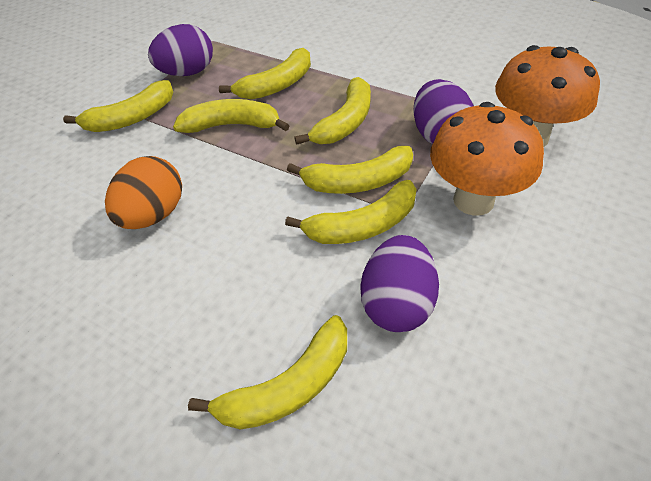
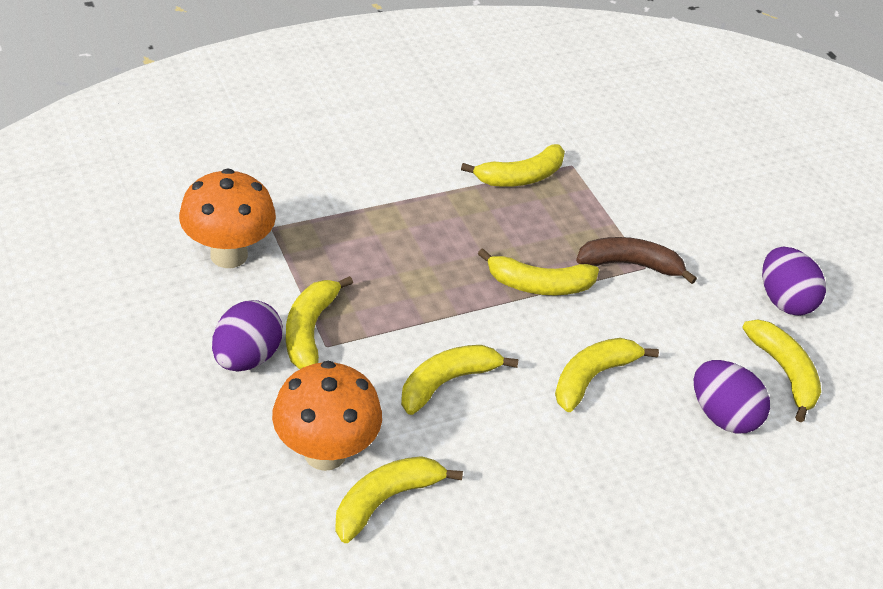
brown banana: 0 -> 1
orange egg: 1 -> 0

